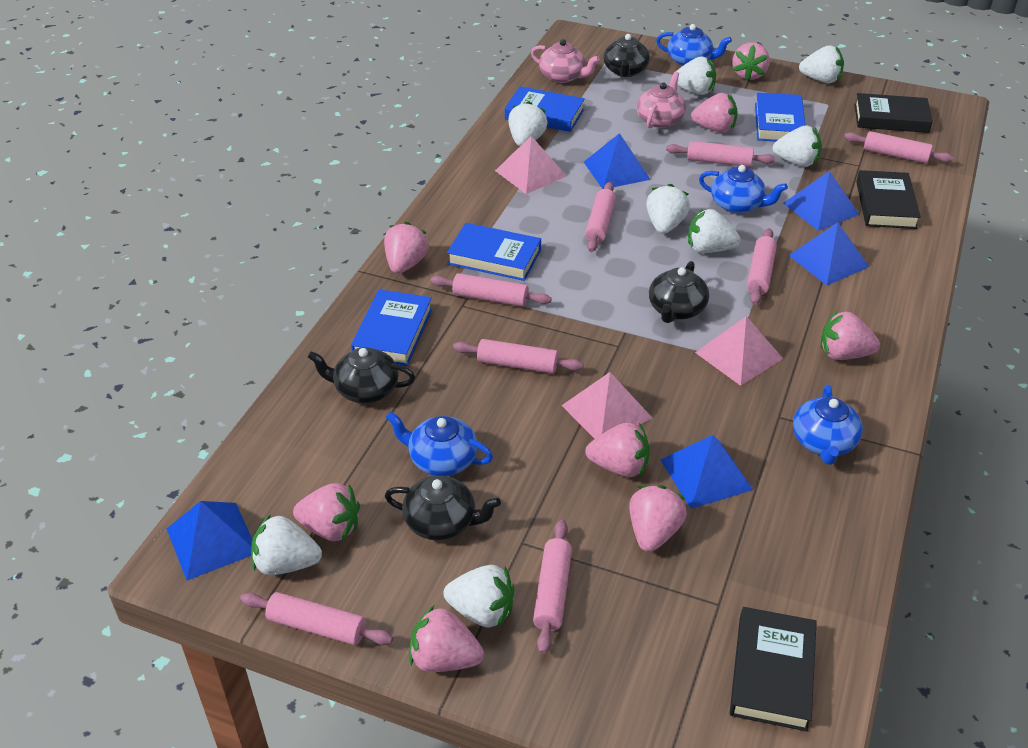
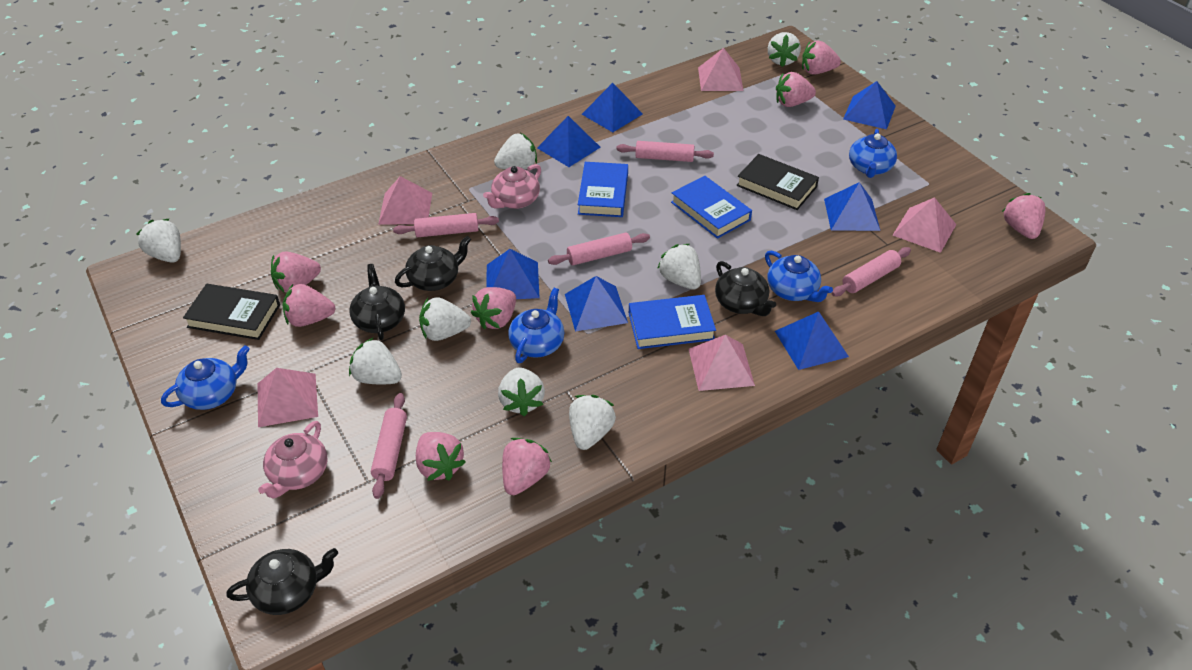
black book: 3 -> 2
blue book: 4 -> 3
blue pyramid: 5 -> 7
pink pyramid: 3 -> 5
pink rolling pin: 8 -> 5

